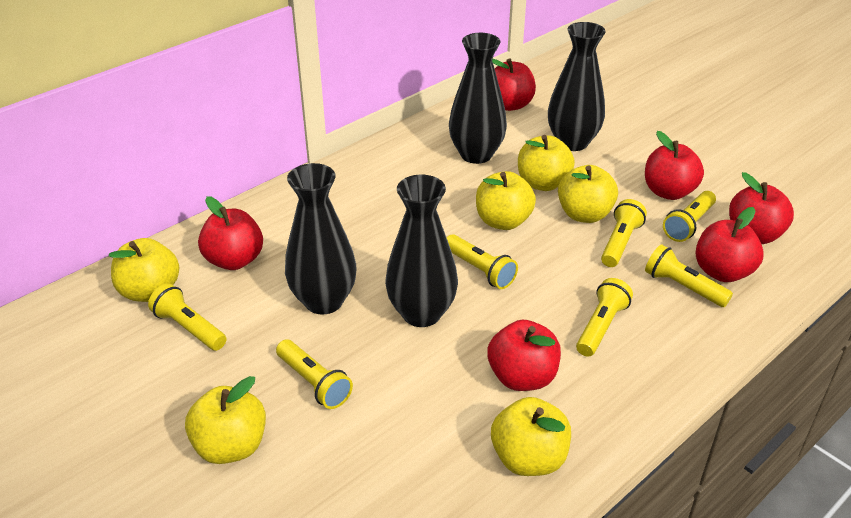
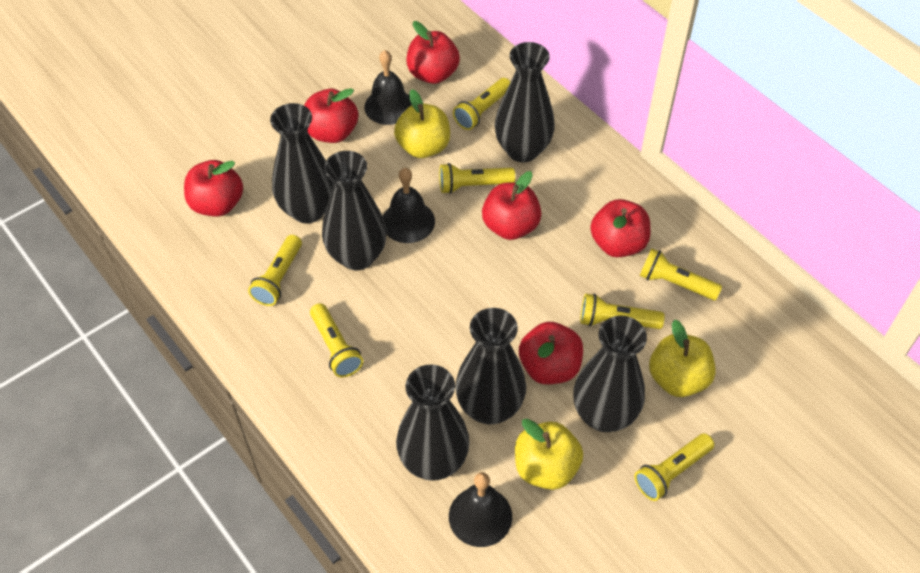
black bell: 0 -> 3
black vase: 4 -> 6
yellow apple: 6 -> 3

